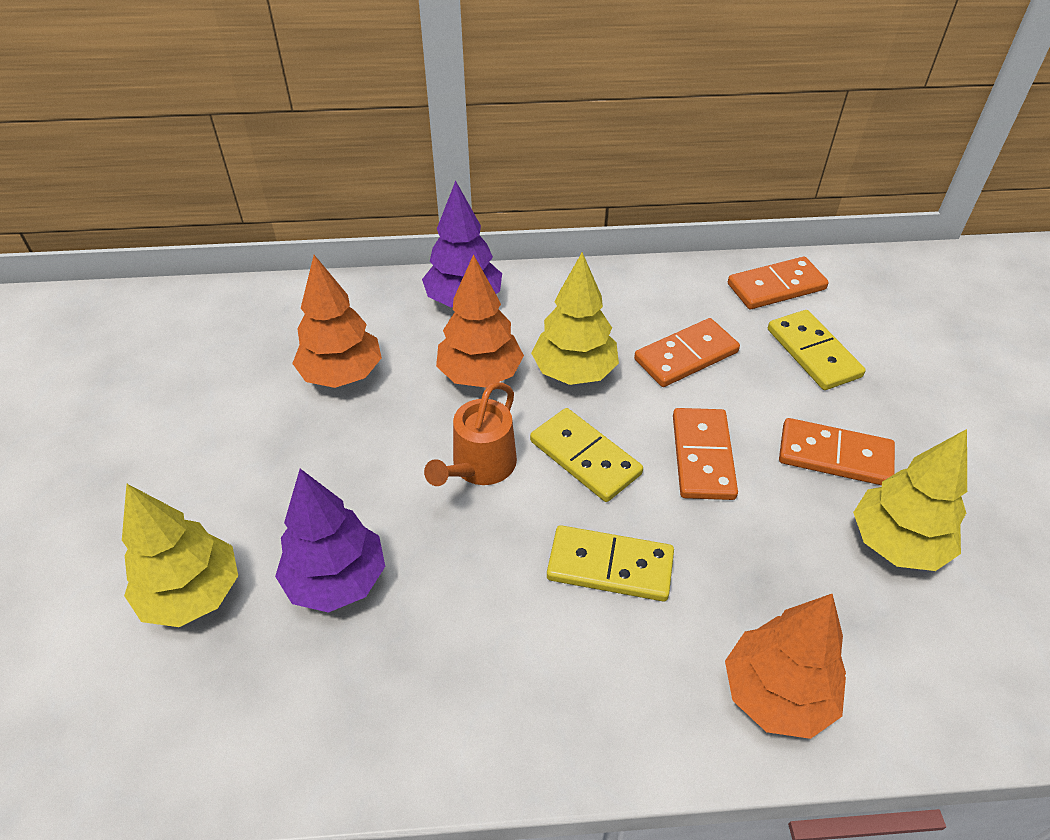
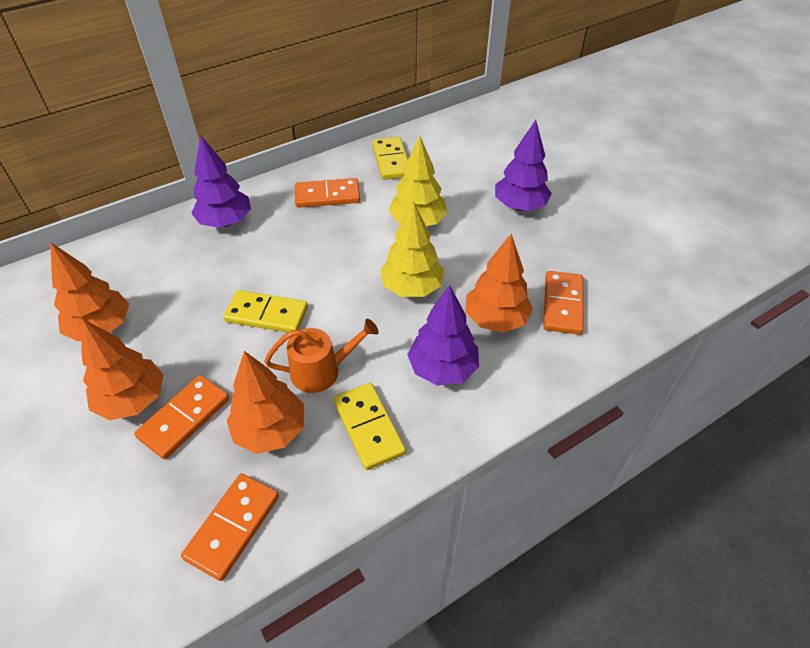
orange tree: 3 -> 4
purple tree: 2 -> 3
yellow tree: 3 -> 2

